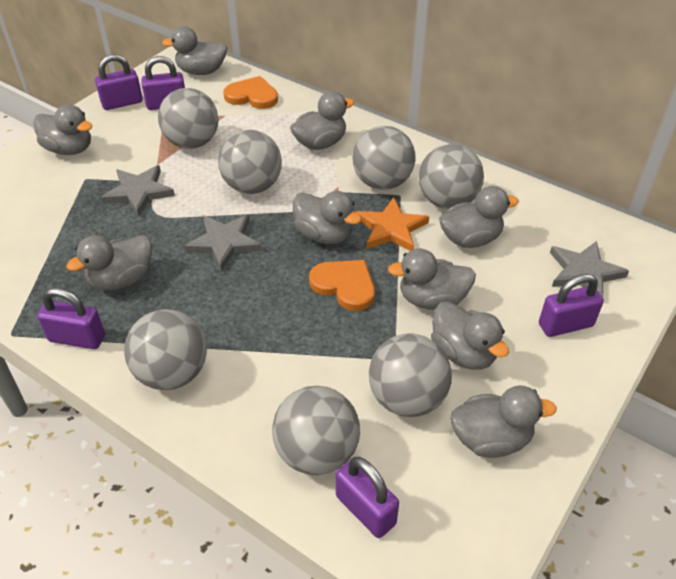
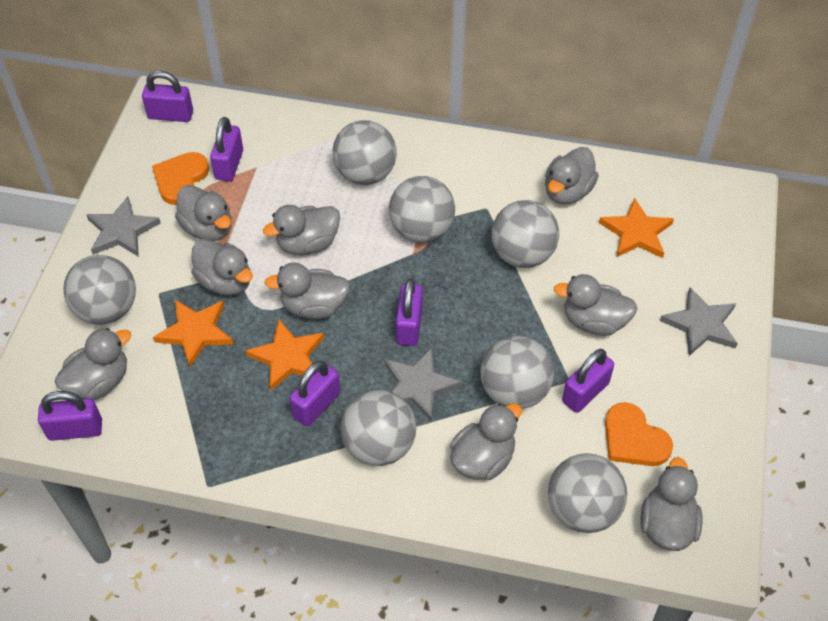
orange star: 1 -> 3
purple padlock: 5 -> 6

